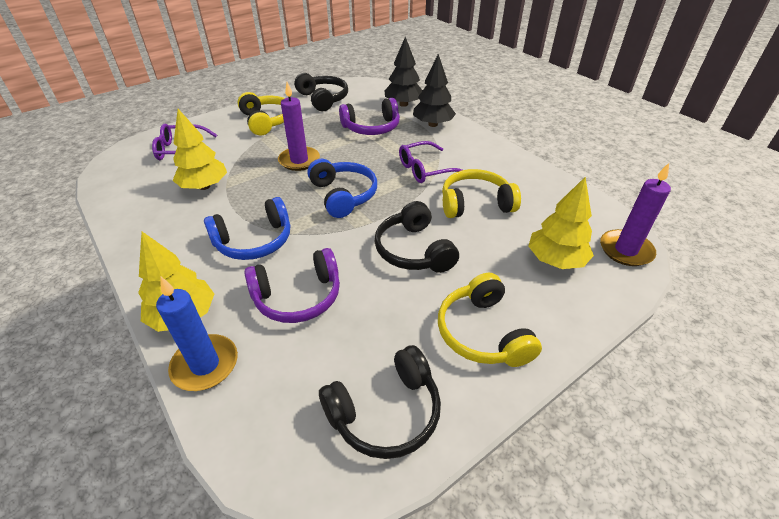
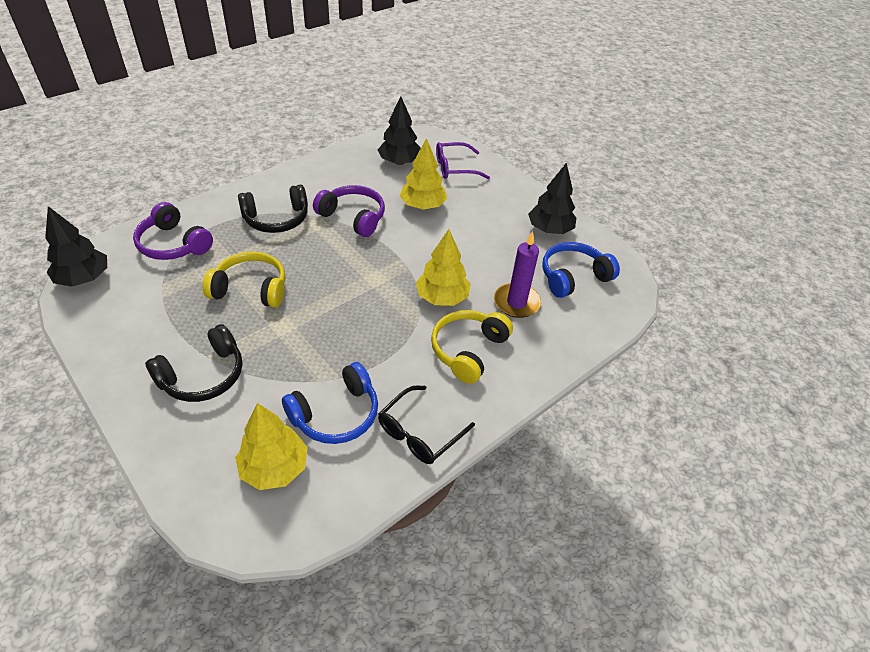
black glasses: 0 -> 1
black headphones: 3 -> 2
black tree: 2 -> 3
blue candle: 1 -> 0
purple candle: 2 -> 1
purple glasses: 2 -> 1
yellow headphones: 3 -> 2

